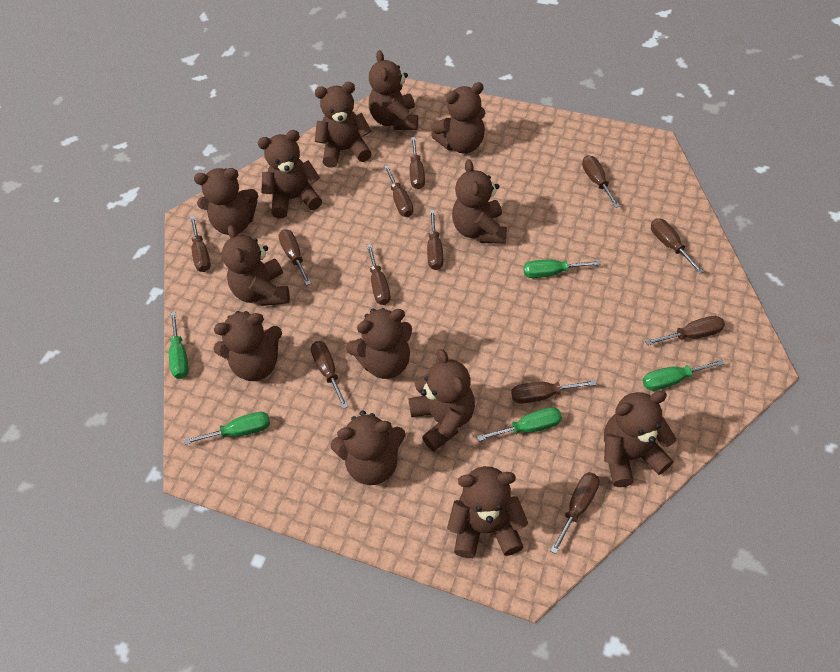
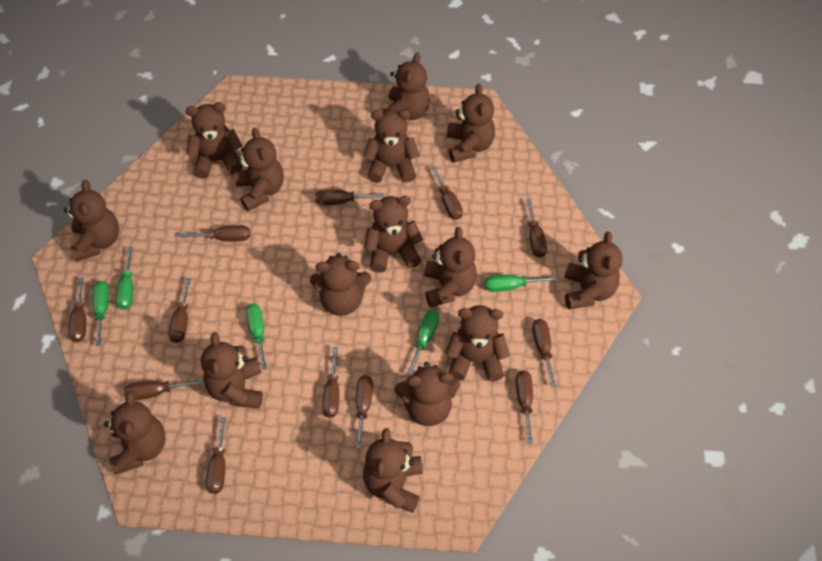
brown teddy bear: 13 -> 15

